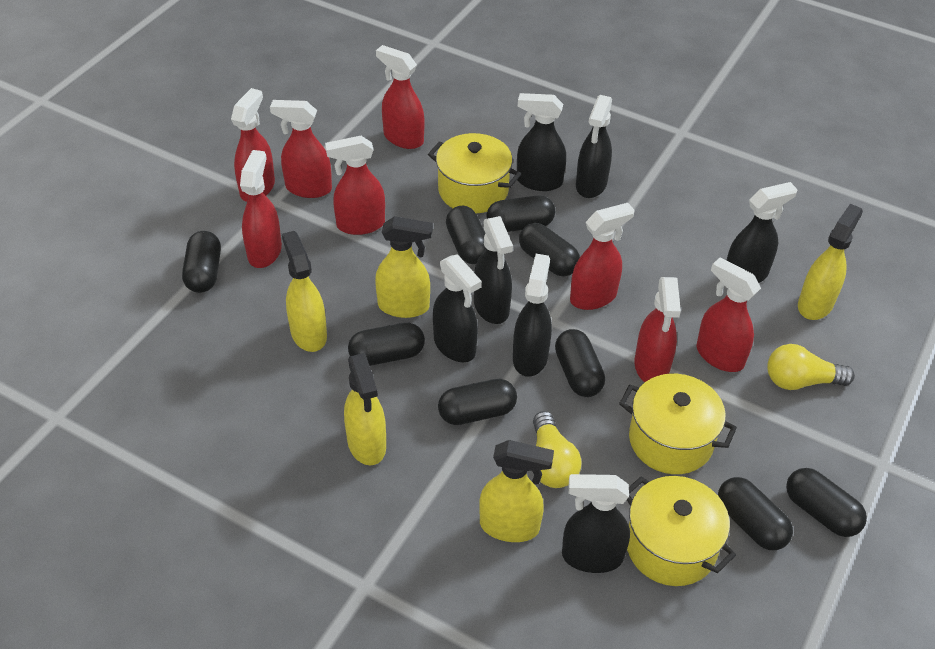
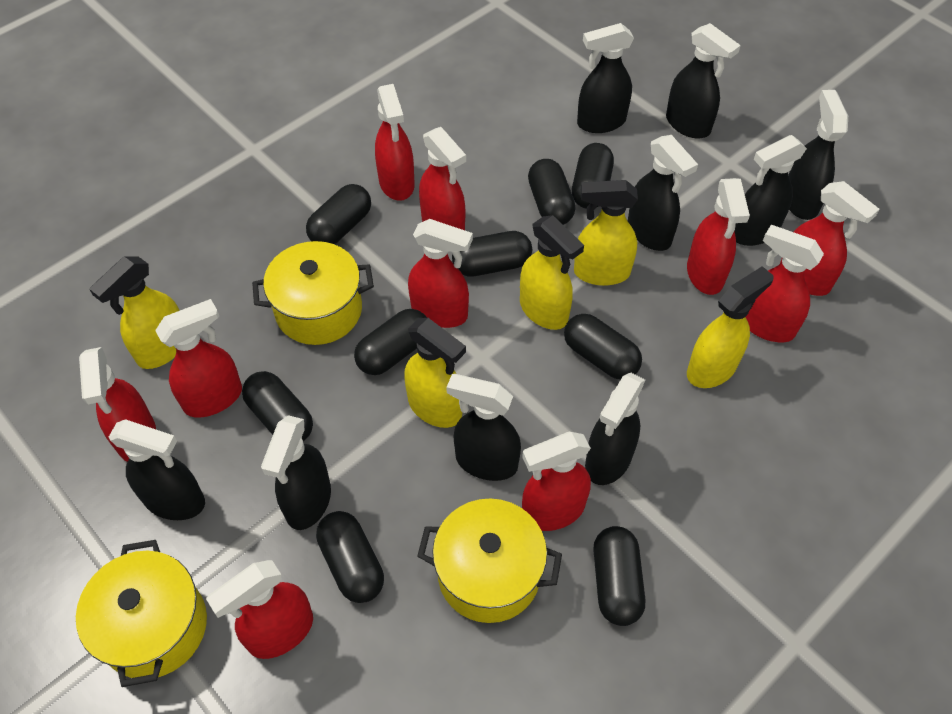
black spray bottle: 7 -> 9
red spray bottle: 8 -> 10
yellow light bulb: 2 -> 0

